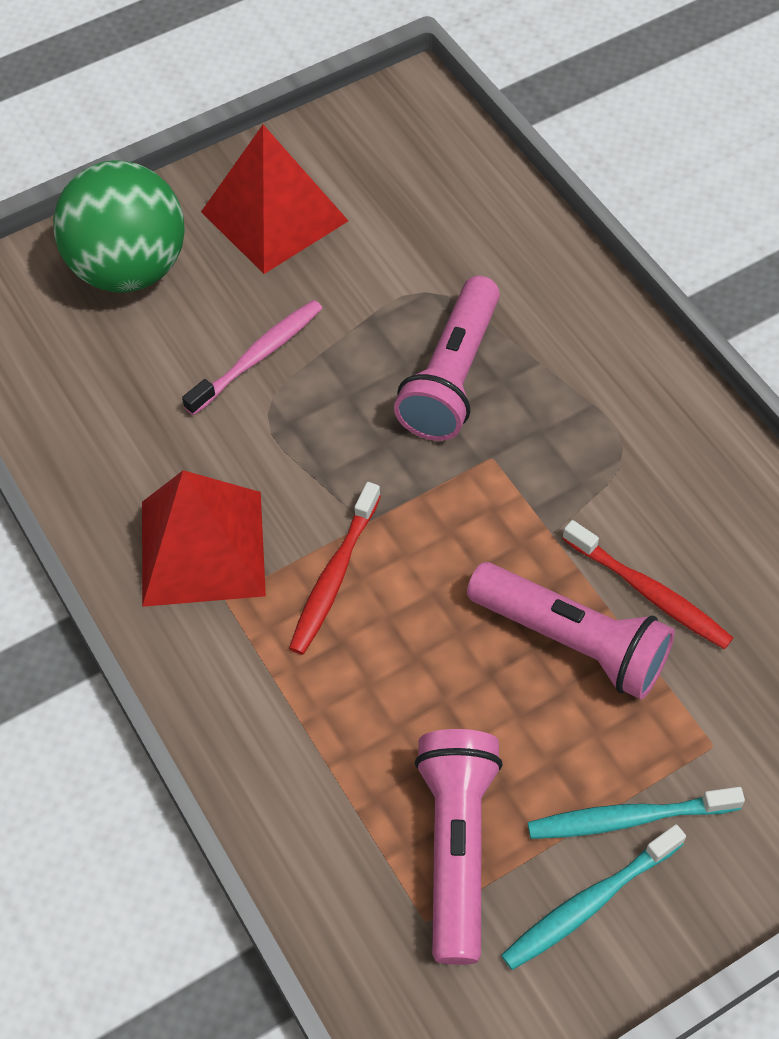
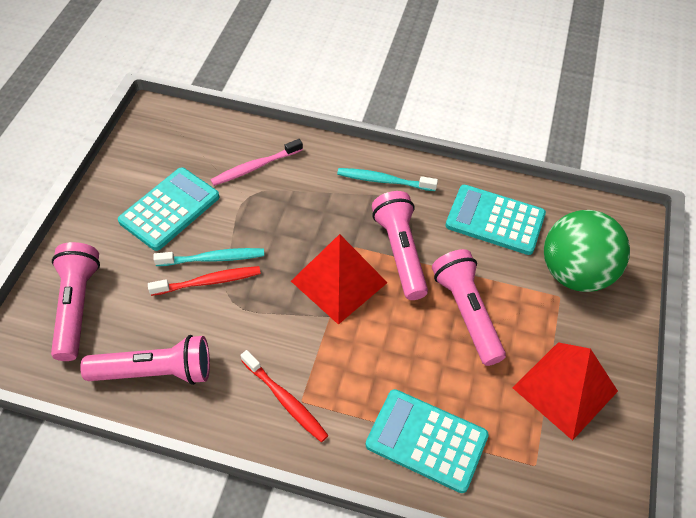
pink flashlight: 3 -> 4
turquoise calculator: 0 -> 3

